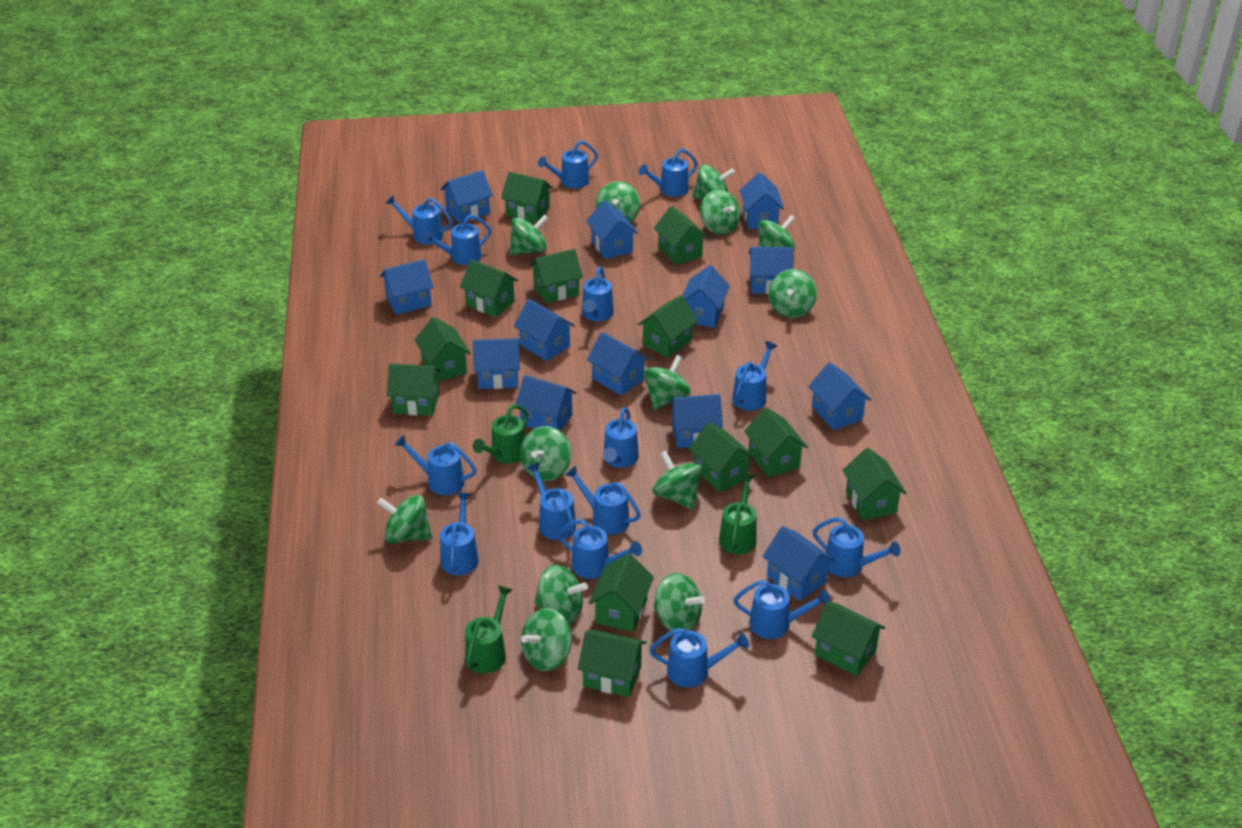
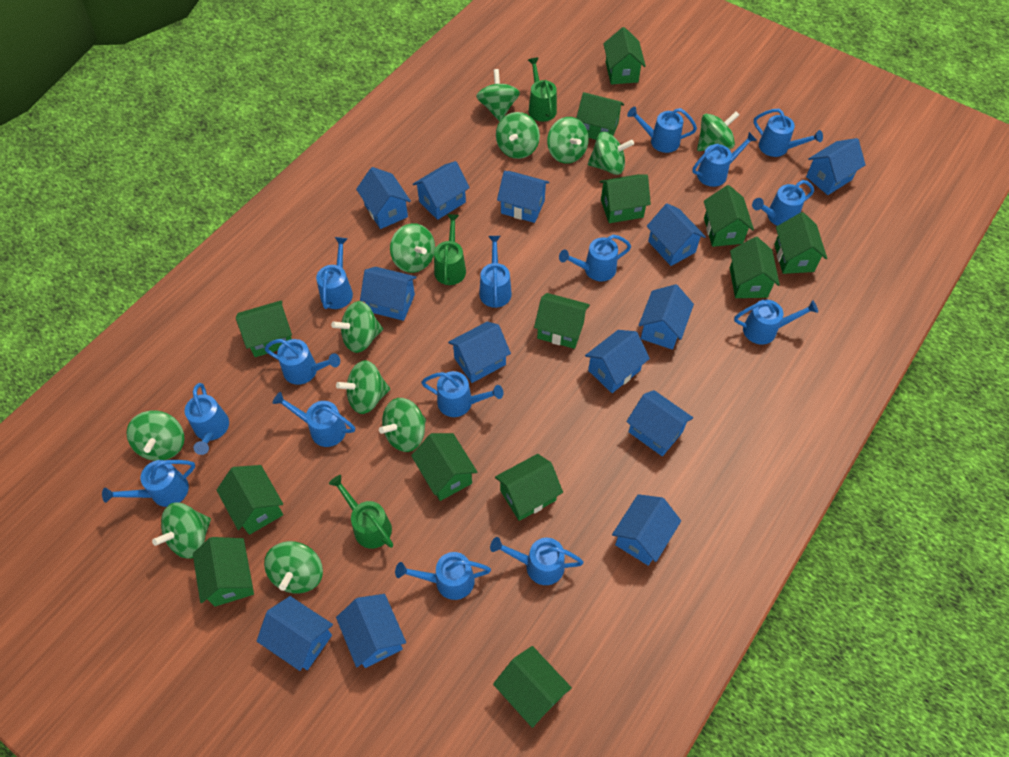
green spinning top: 13 -> 12

